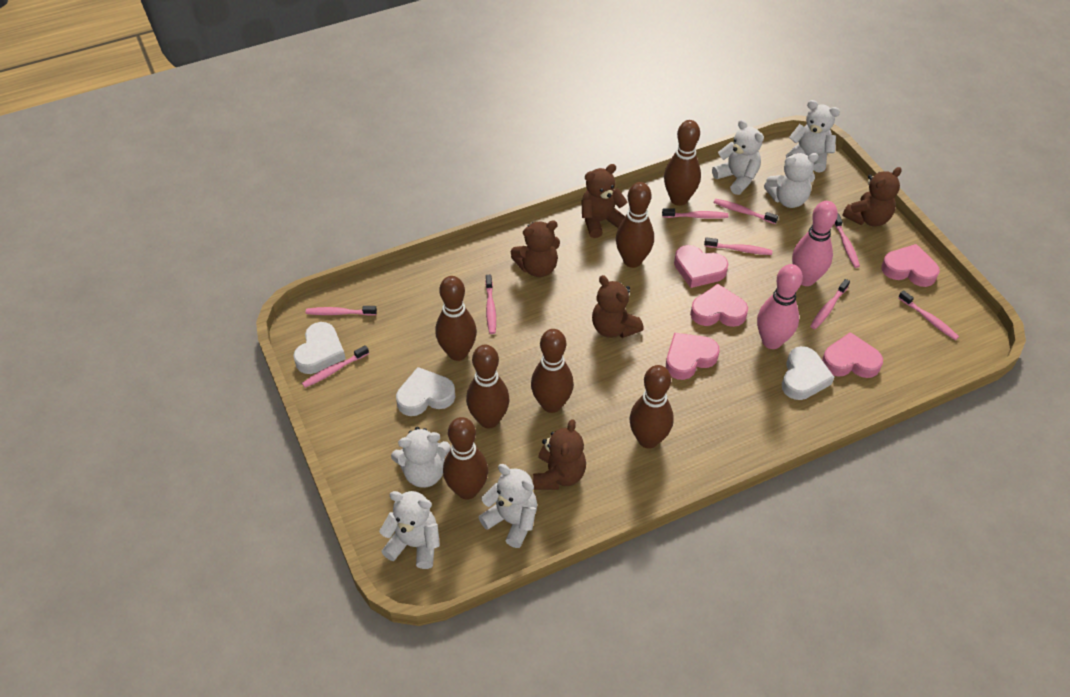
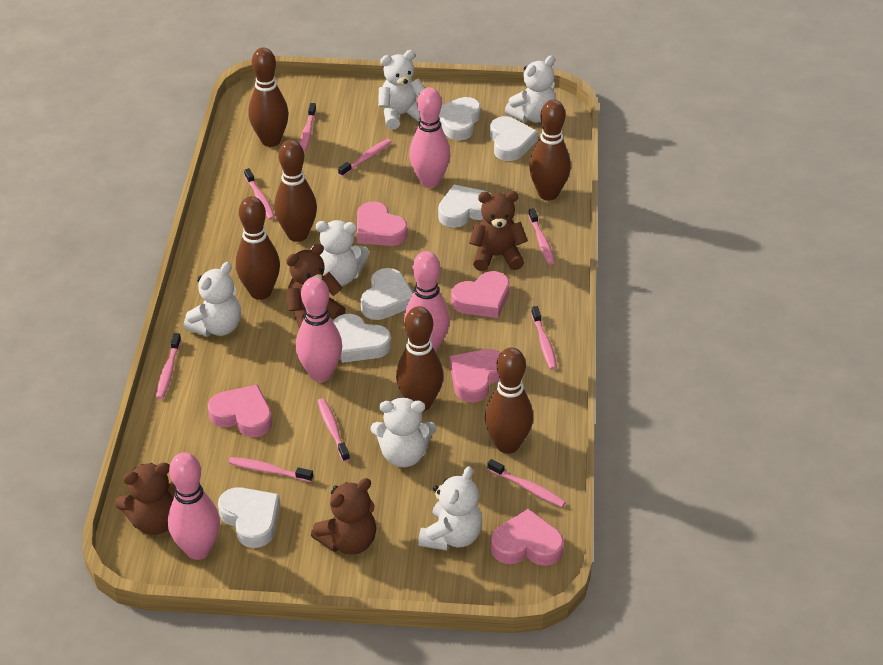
brown bowling pin: 7 -> 6
brown teddy bear: 5 -> 4
pink bowling pin: 2 -> 4
white heart: 3 -> 6

